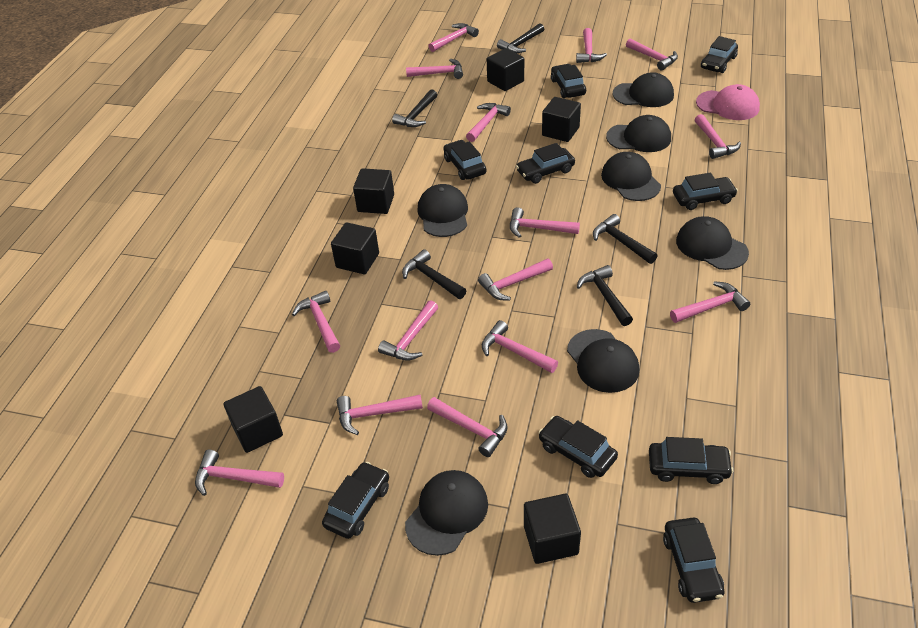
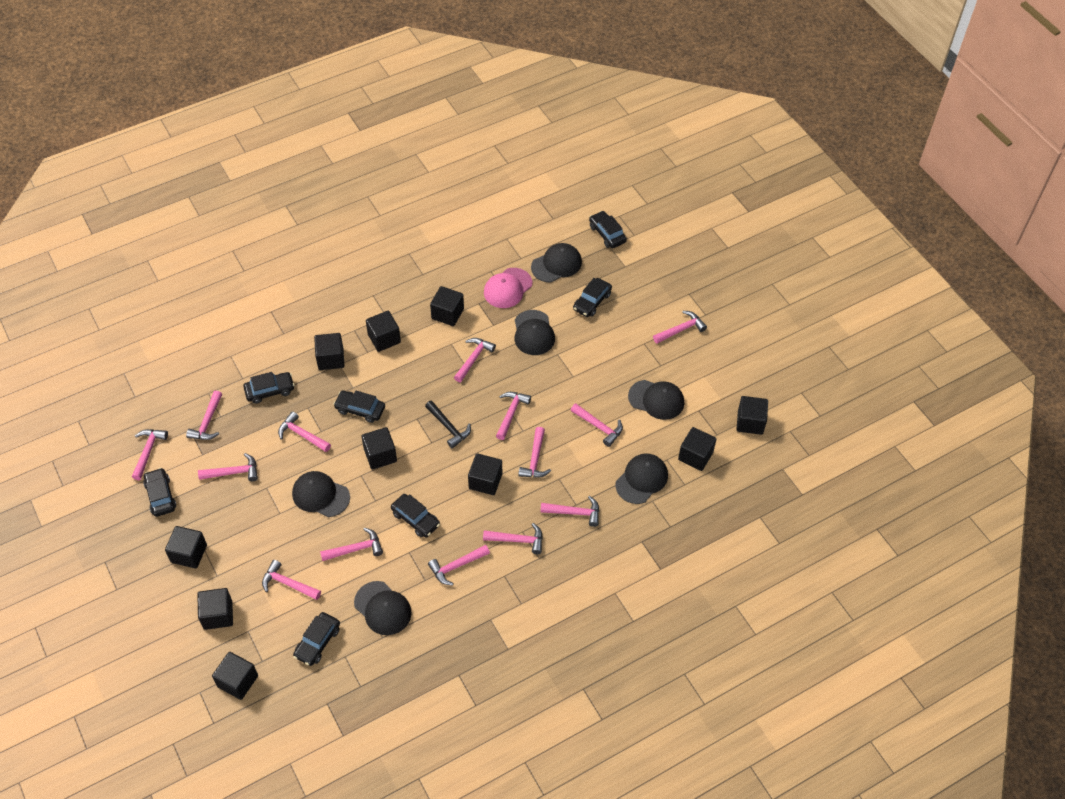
black cap: 7 -> 6
black car: 9 -> 7
black cube: 6 -> 10
black hammer: 5 -> 1
pink hammer: 15 -> 14

